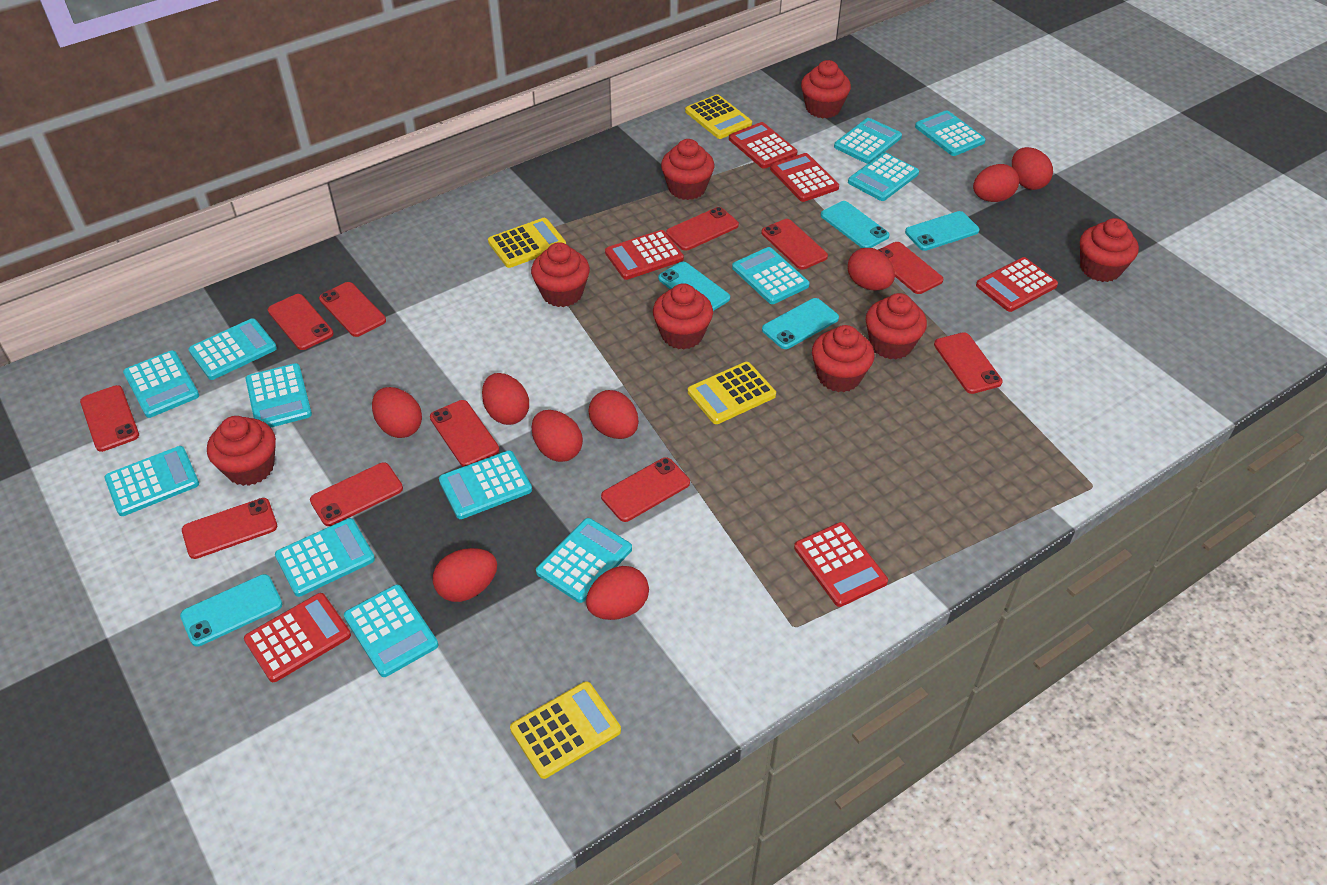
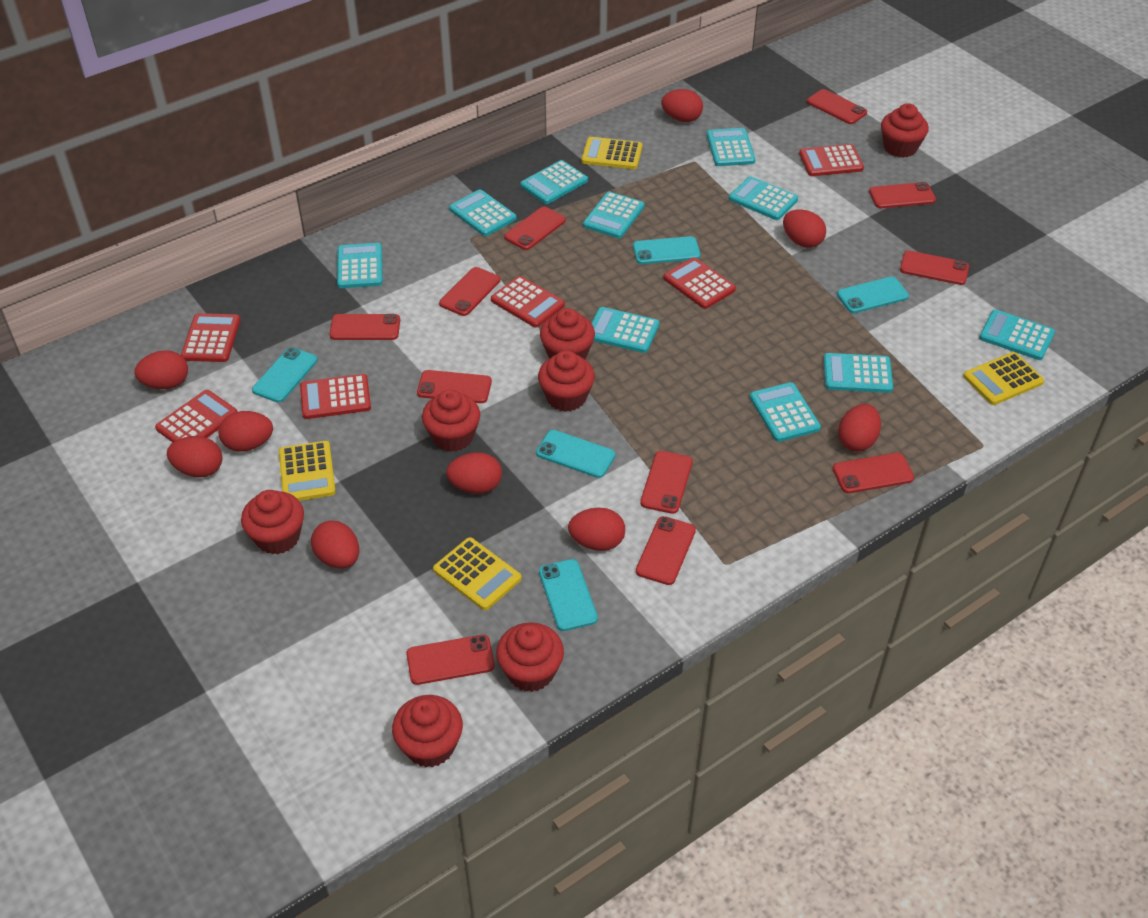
red cupcake: 8 -> 7
turquoise calculator: 12 -> 10

